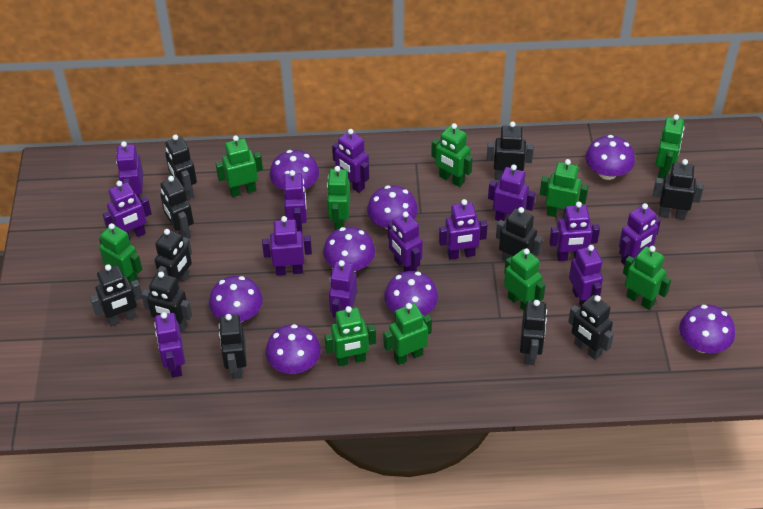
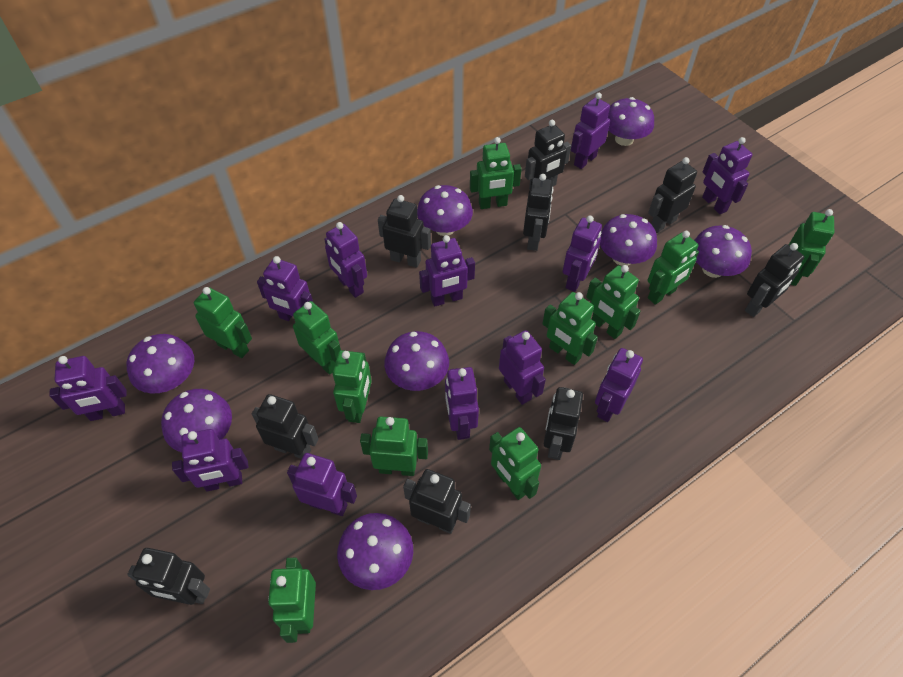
black robot: 11 -> 9
green robot: 10 -> 11
purple robot: 13 -> 12

